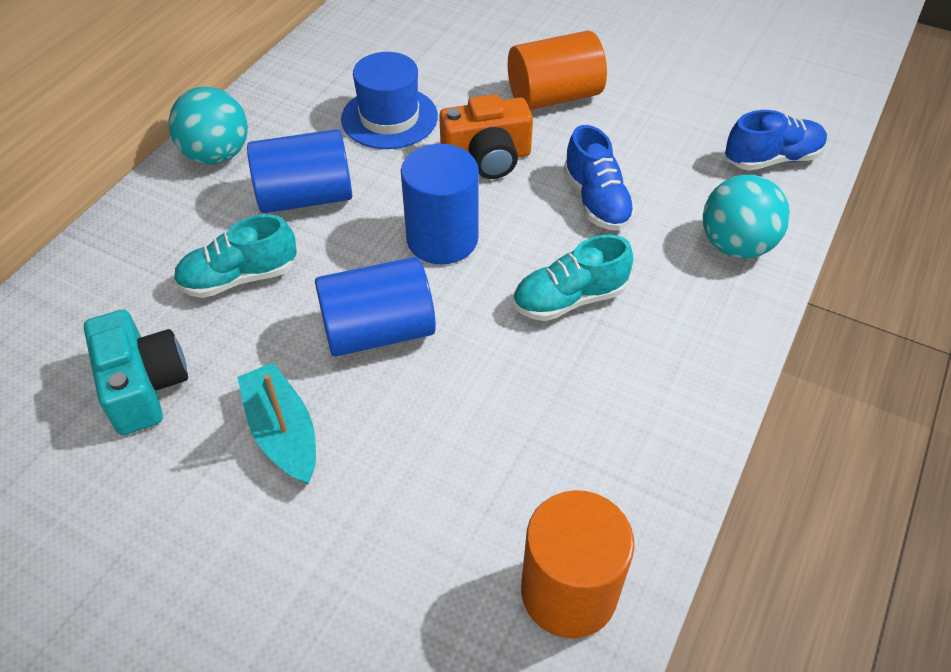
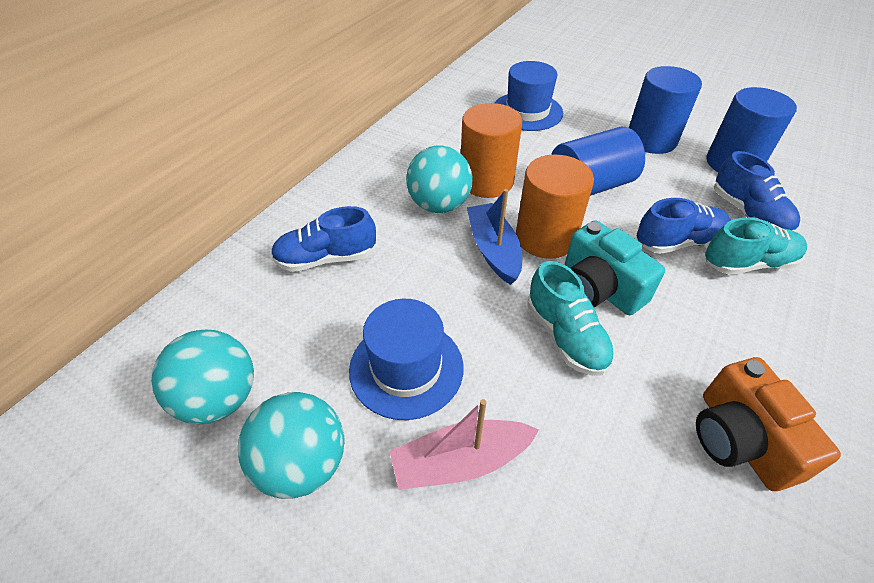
blue boat: 0 -> 1
blue hat: 1 -> 2
blue shoe: 2 -> 3
pink boat: 0 -> 1
turquoise ball: 2 -> 3
turquoise boat: 1 -> 0

